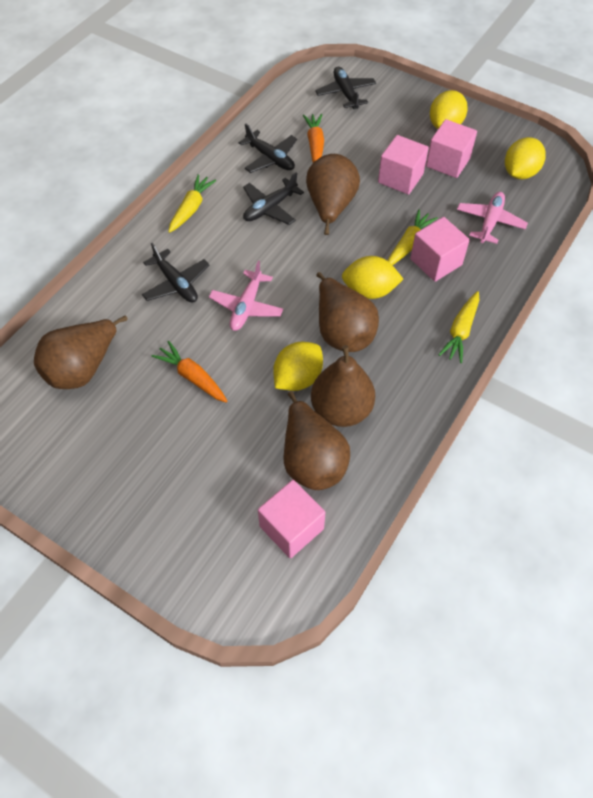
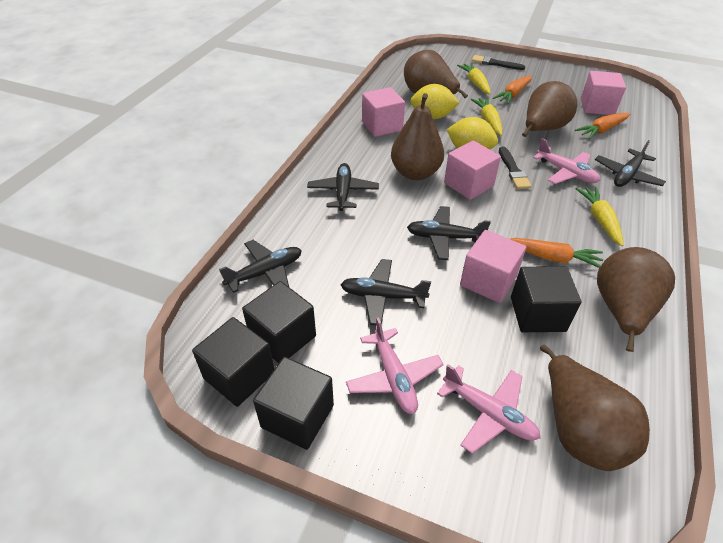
black brush: 0 -> 2
black cube: 0 -> 4
black plane: 4 -> 5
orange carrot: 2 -> 3
pink plane: 2 -> 3
yellow lemon: 4 -> 2

